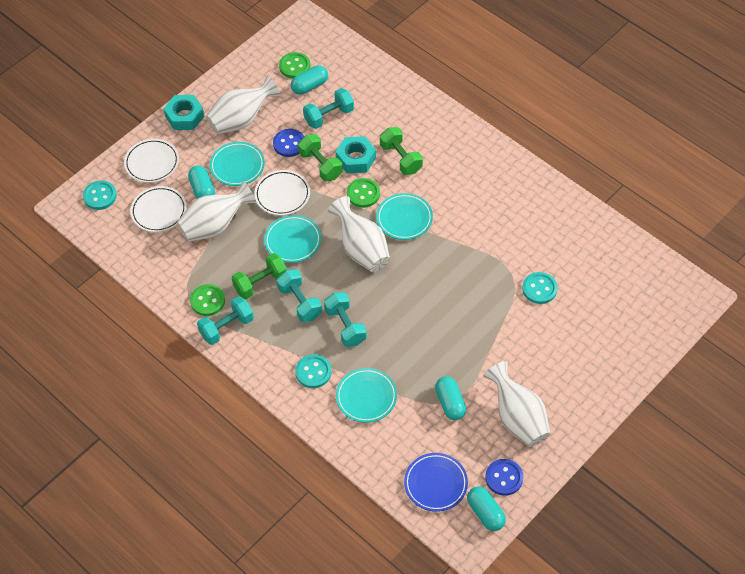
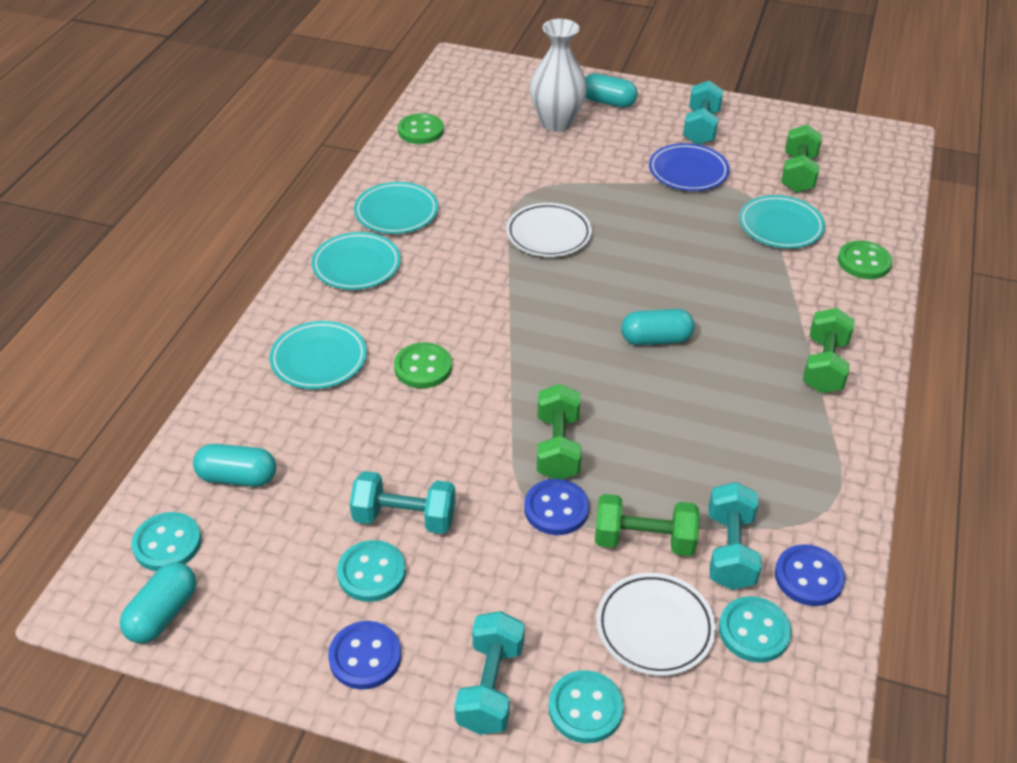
blue button: 2 -> 3
green dumbbell: 3 -> 4
turquoise button: 3 -> 4
turquoise nut: 2 -> 0
white plate: 3 -> 2
white vase: 4 -> 1

